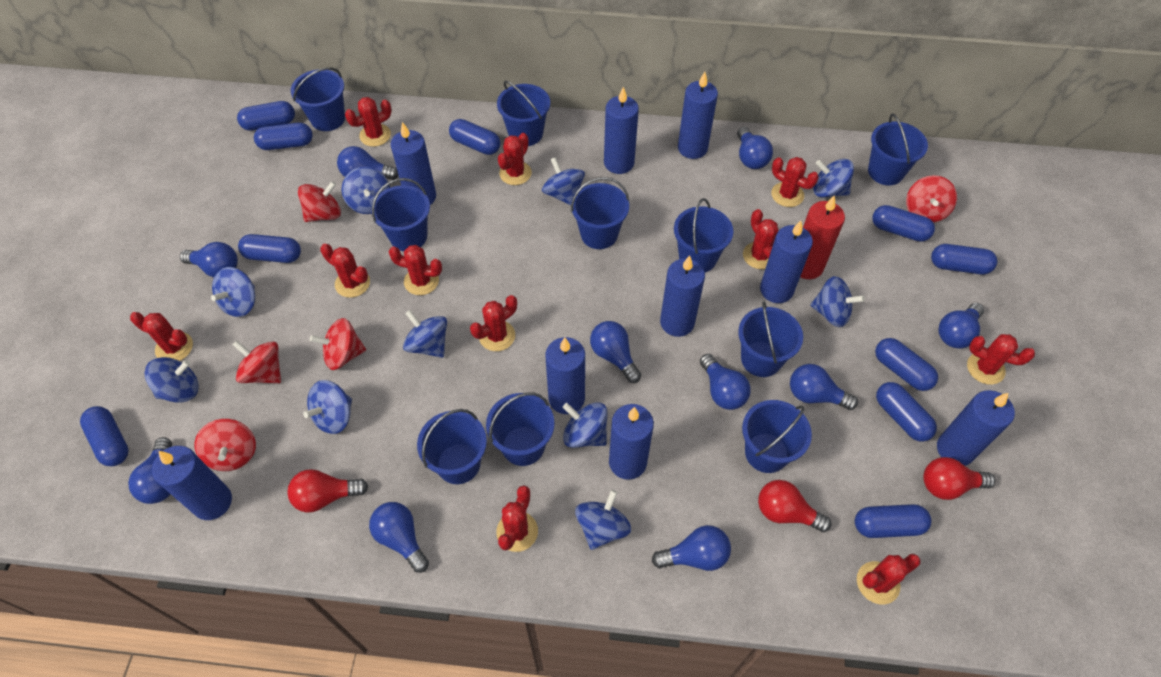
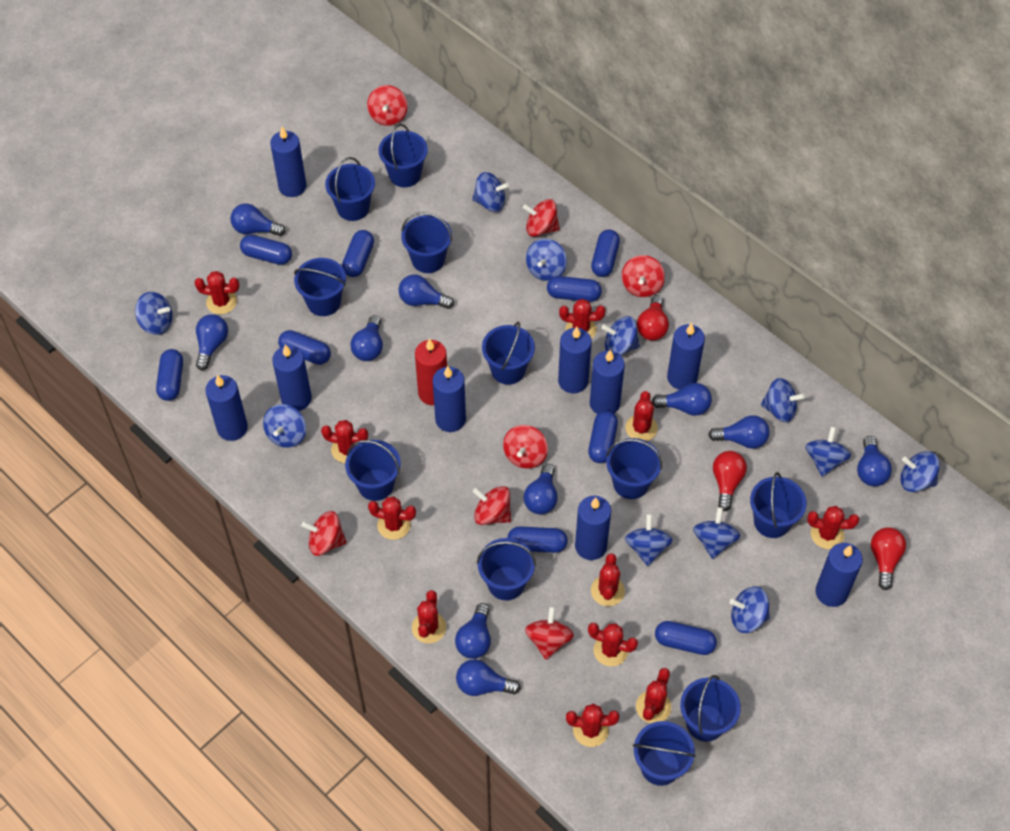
blue bucket: 10 -> 11
blue capsule: 10 -> 9
blue spinning top: 10 -> 11
red spinning top: 5 -> 7

